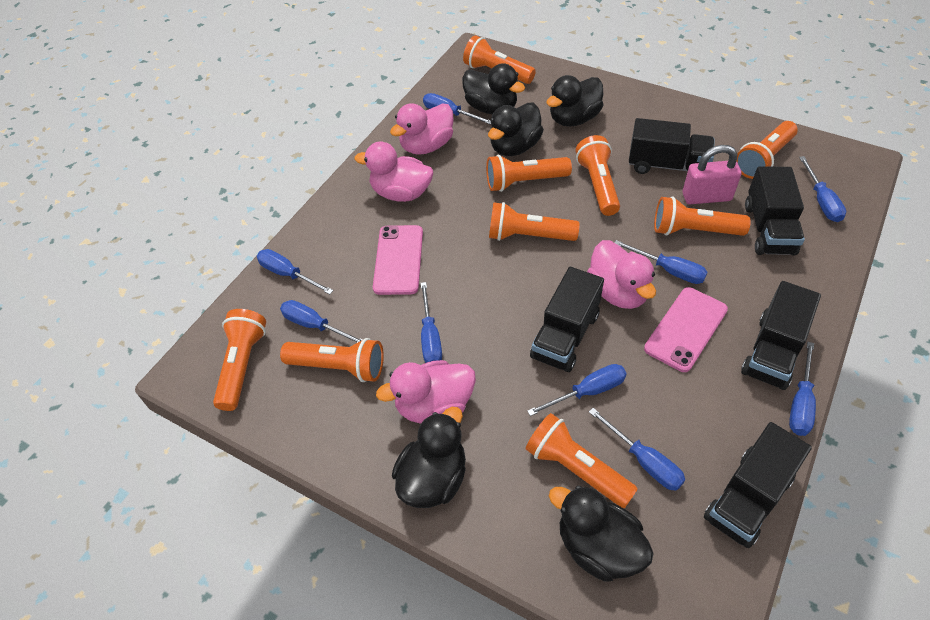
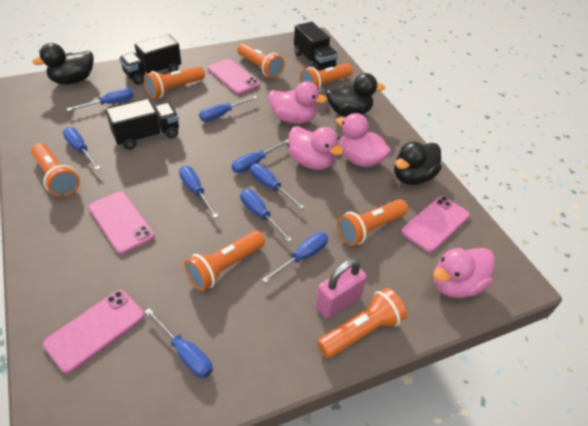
black duck: 5 -> 3
black truck: 5 -> 3
orange flashlight: 9 -> 7
pink phone: 2 -> 4

